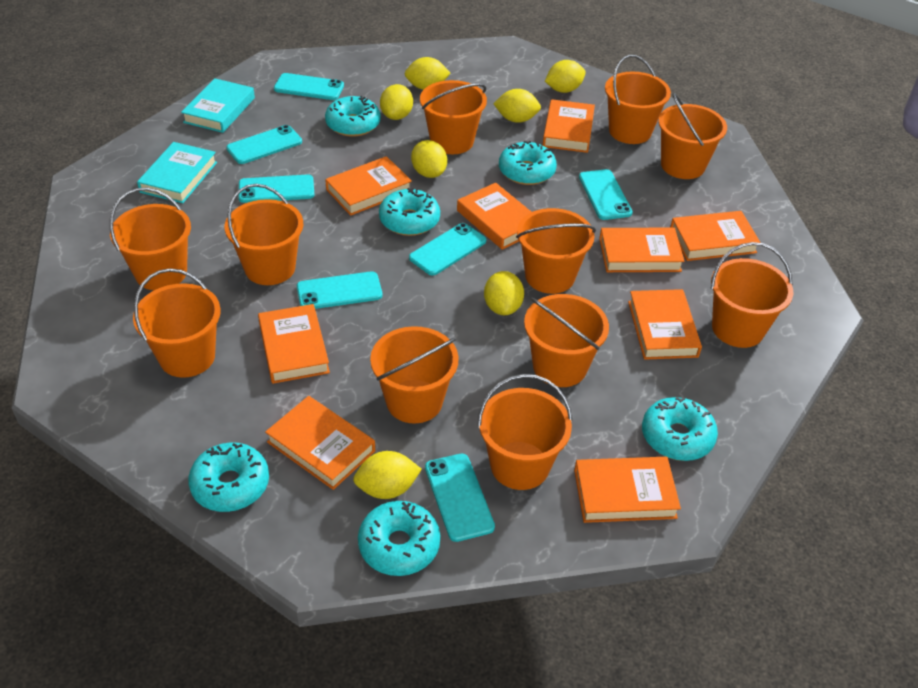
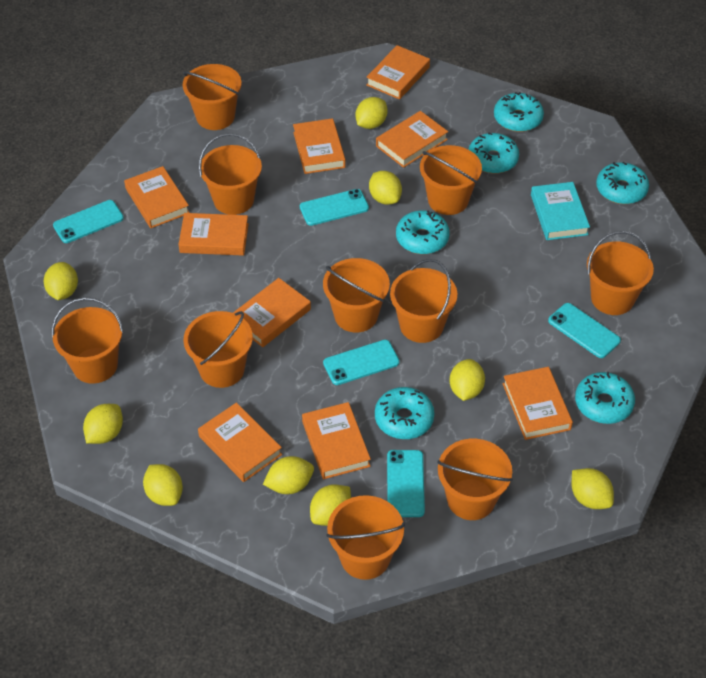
orange bucket: 11 -> 10
turquoise book: 2 -> 1
turquoise phone: 7 -> 5
yellow lemon: 7 -> 9

